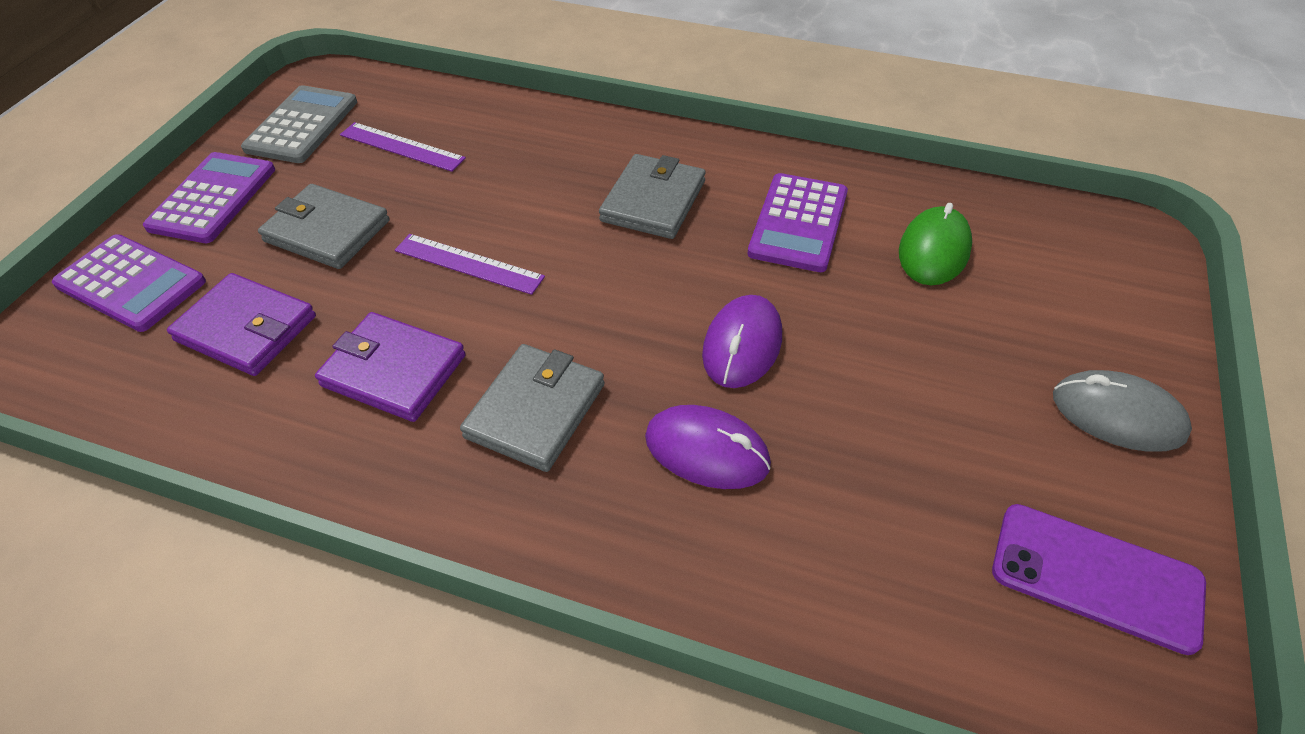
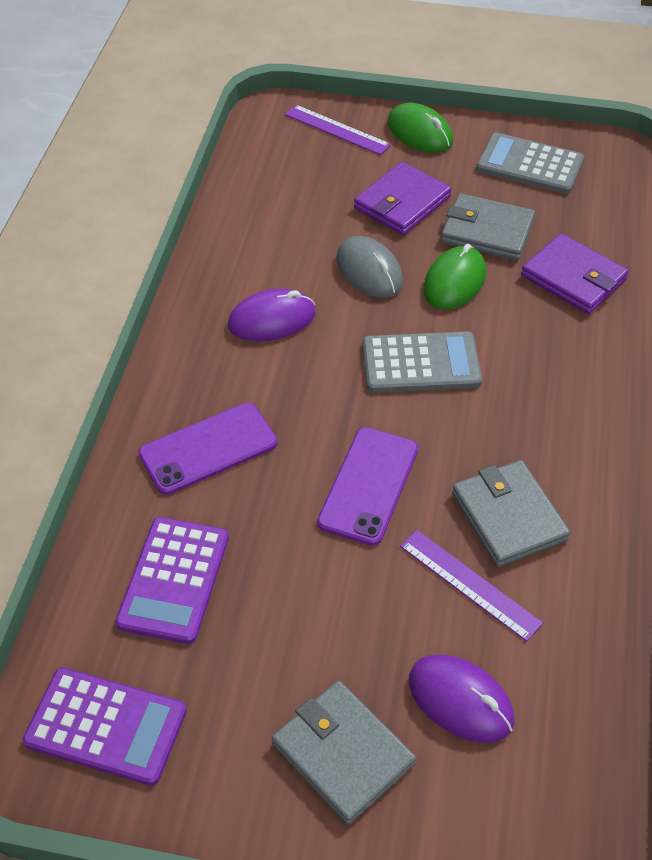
green mouse: 1 -> 2
grey calculator: 1 -> 2
purple calculator: 3 -> 2
purple phone: 1 -> 2

